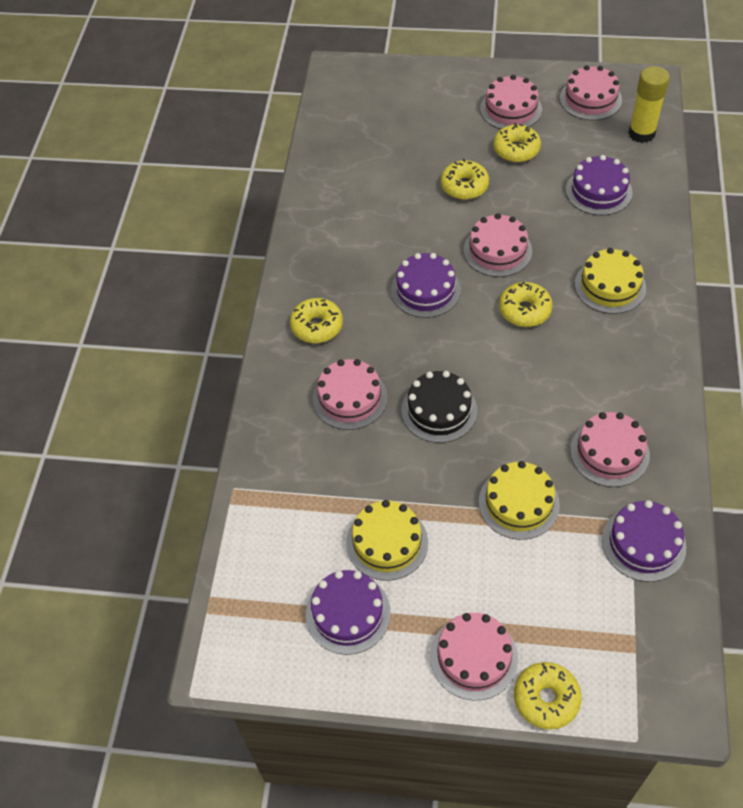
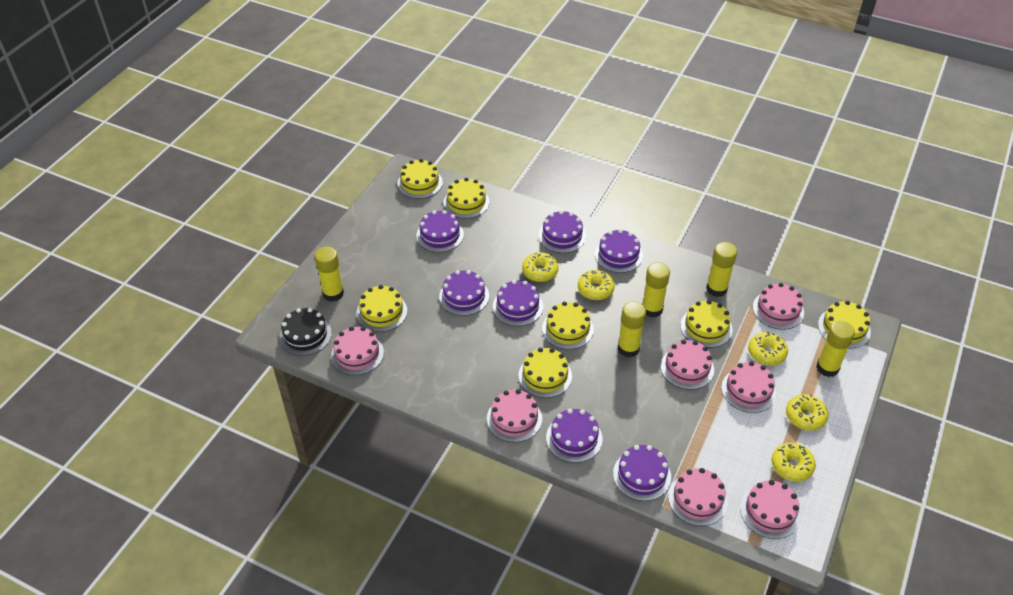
pink cake: 6 -> 7
purple cake: 4 -> 7
yellow cake: 3 -> 7
yellow glue stick: 1 -> 5

